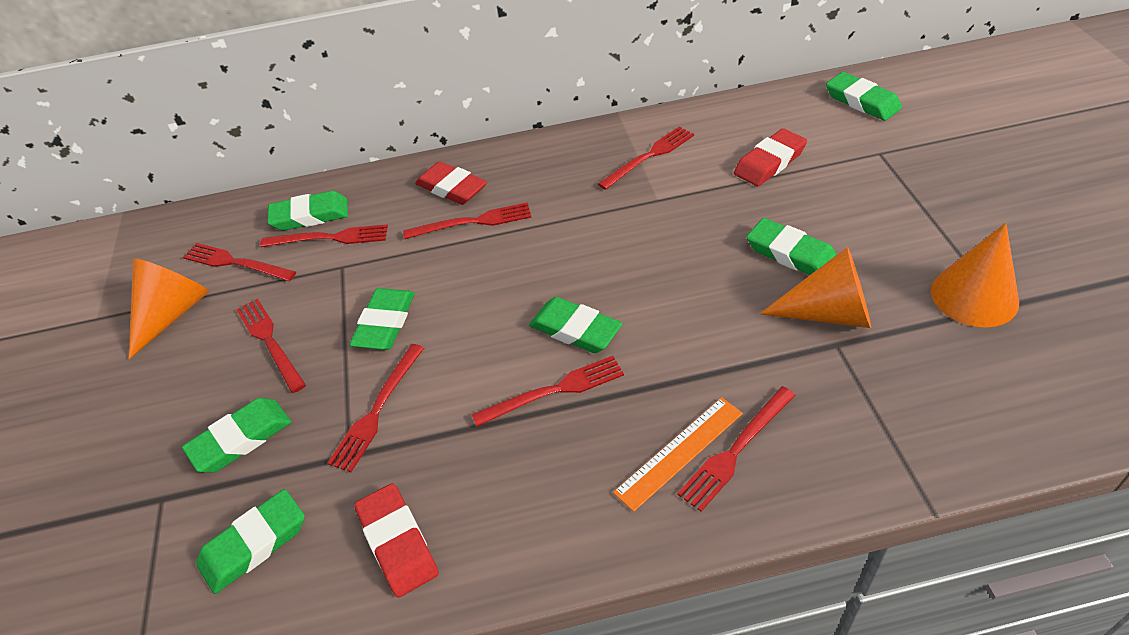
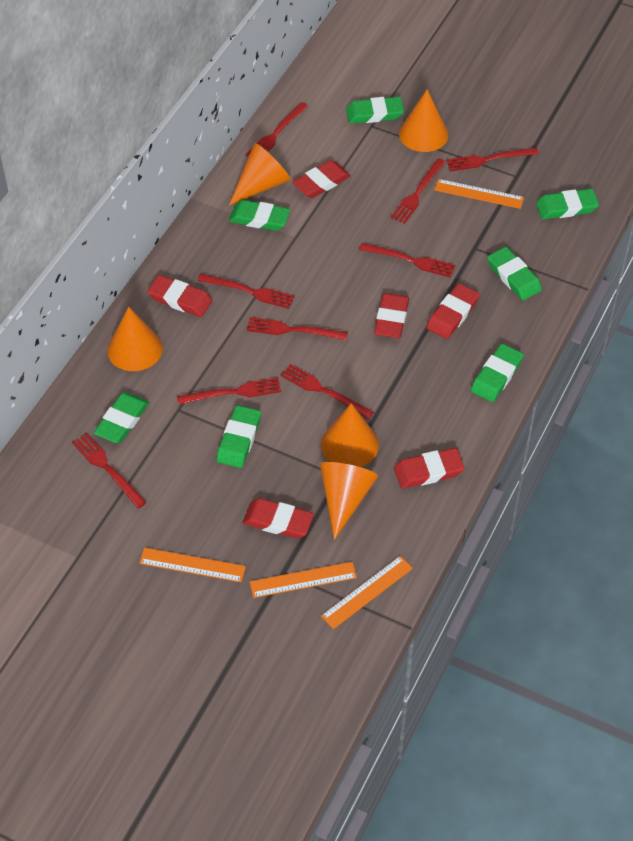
orange cone: 3 -> 5
orange ruler: 1 -> 4
red eraser: 3 -> 6
red fork: 8 -> 9

